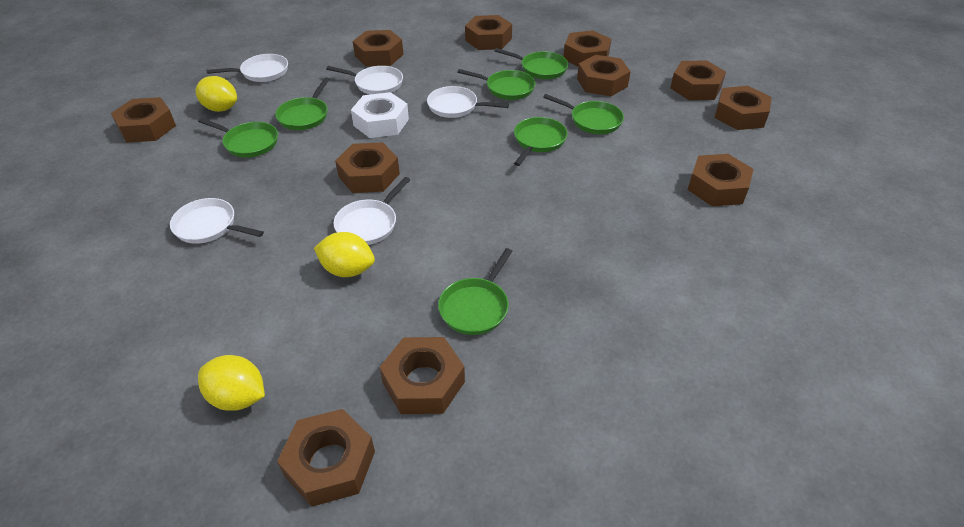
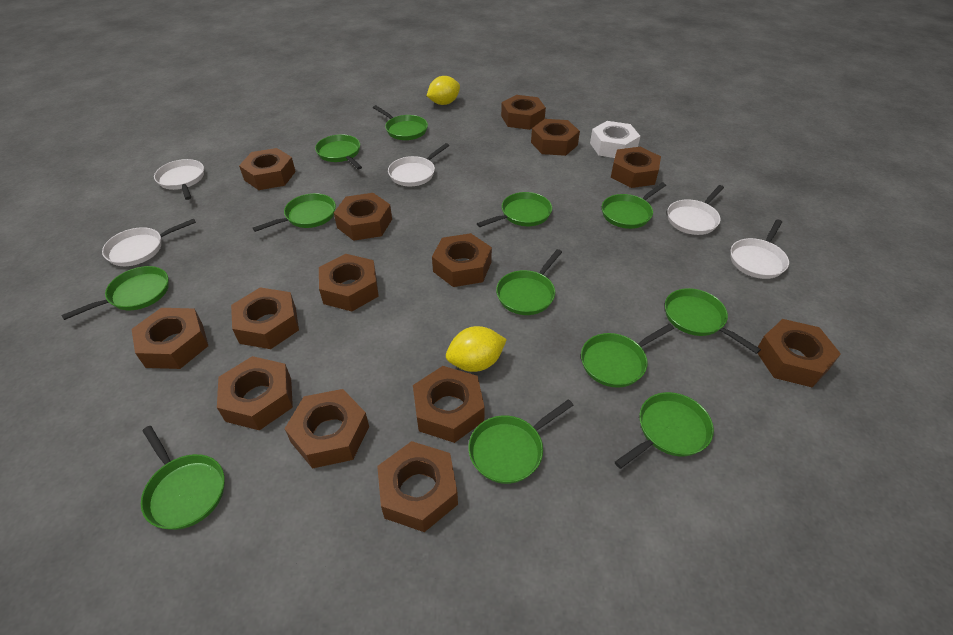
brown nut: 11 -> 14
green pan: 7 -> 12
yellow lemon: 3 -> 2

